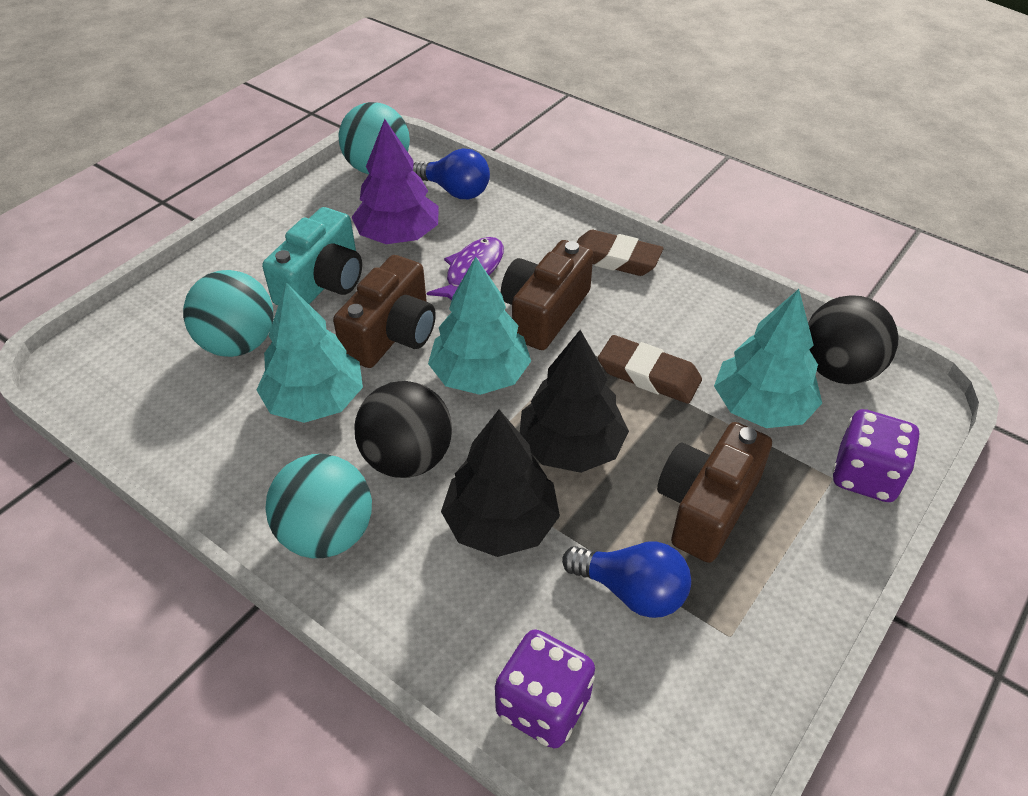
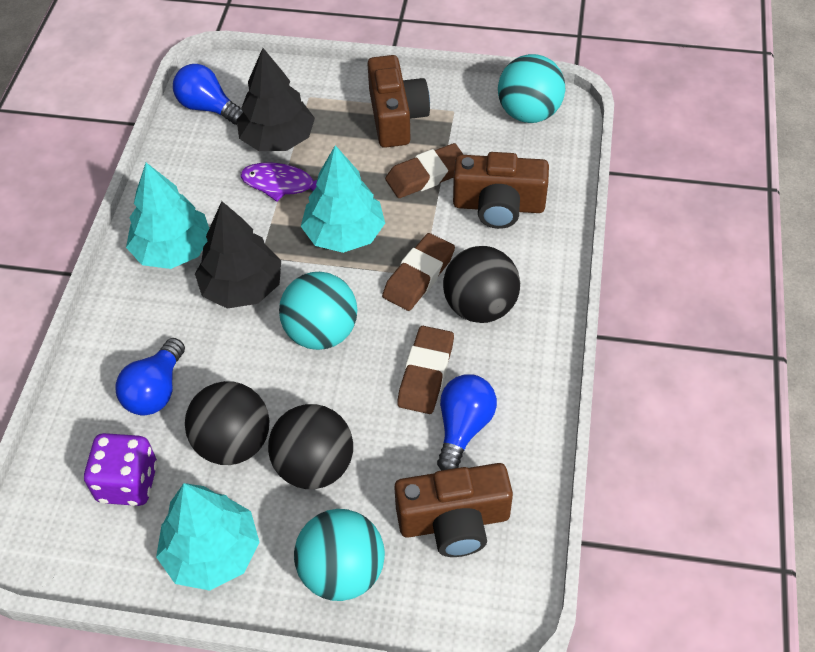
black ball: 2 -> 3
blue light bulb: 2 -> 3
brown eraser: 2 -> 3
purple dice: 2 -> 1
purple tree: 1 -> 0
turquoise camera: 1 -> 0

